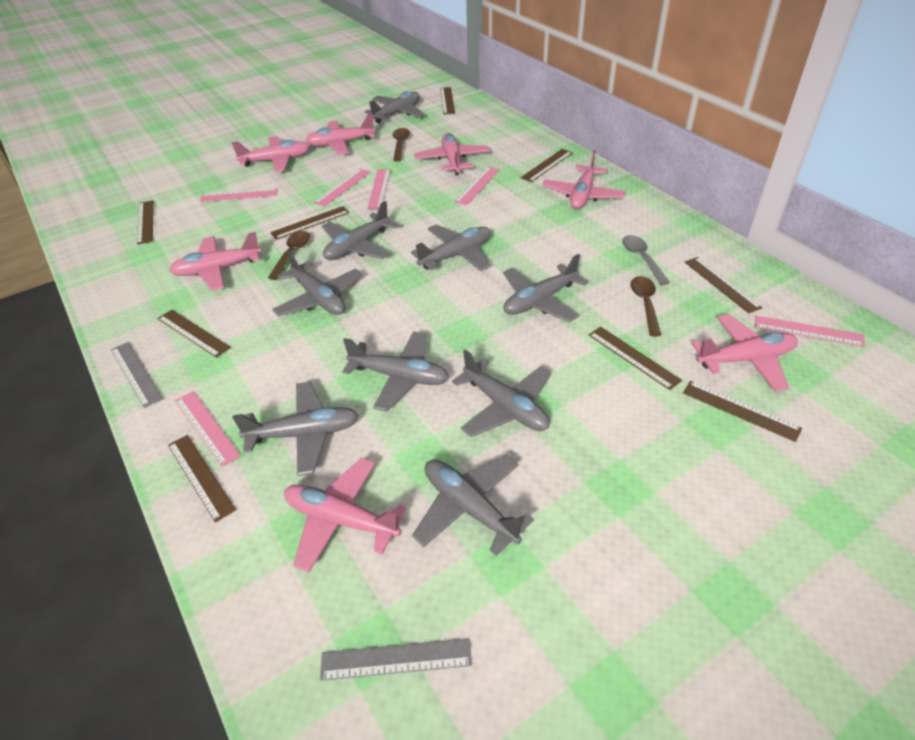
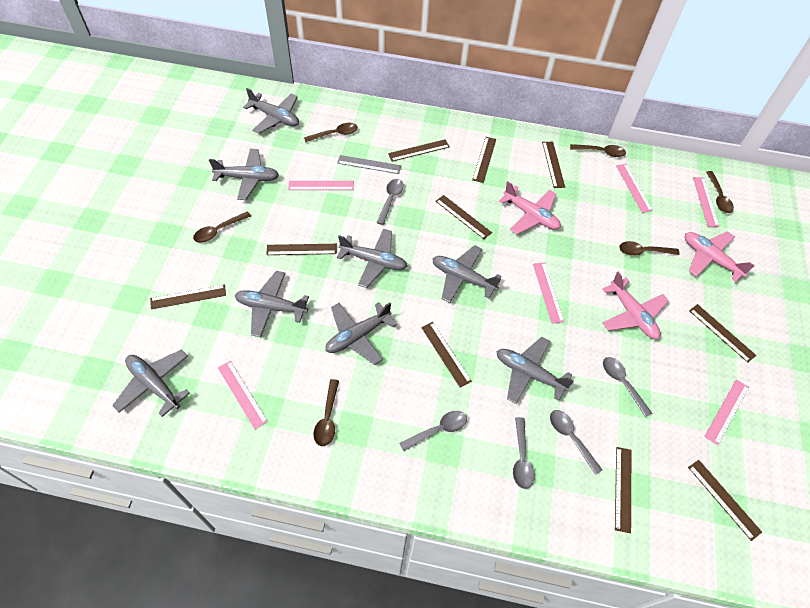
brown ruler: 9 -> 10
brown spoon: 3 -> 6
grey plane: 9 -> 8
grey ruler: 2 -> 1
grey spoon: 1 -> 5
pink plane: 7 -> 3

